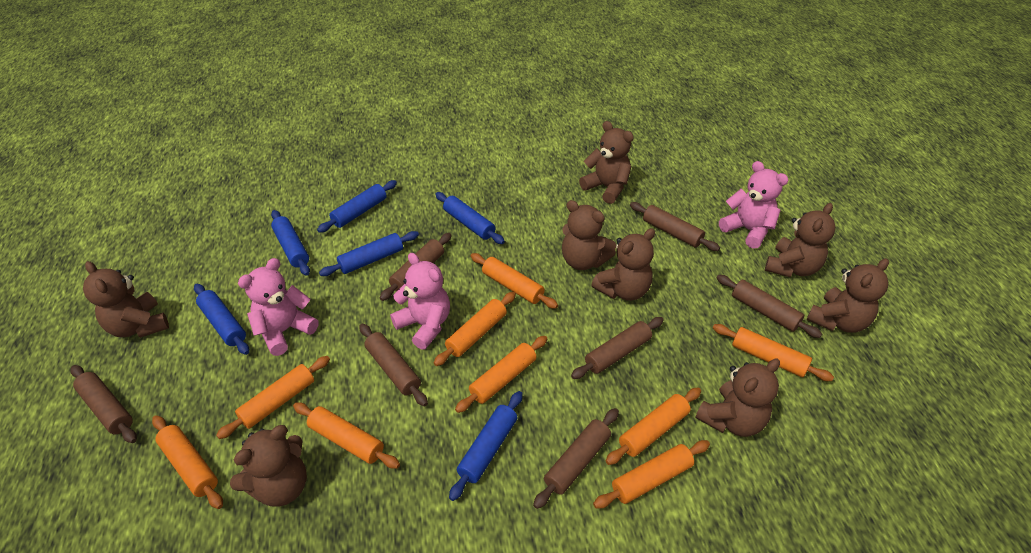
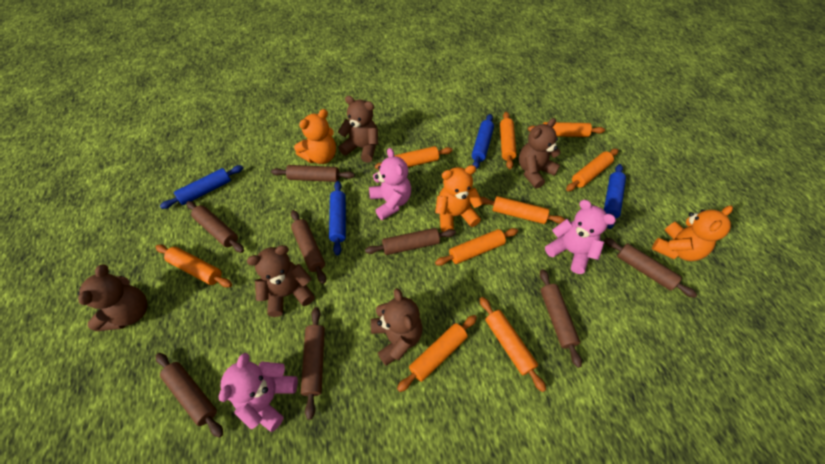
blue rolling pin: 6 -> 4
brown rolling pin: 7 -> 8
brown teddy bear: 8 -> 5
orange teddy bear: 0 -> 3

